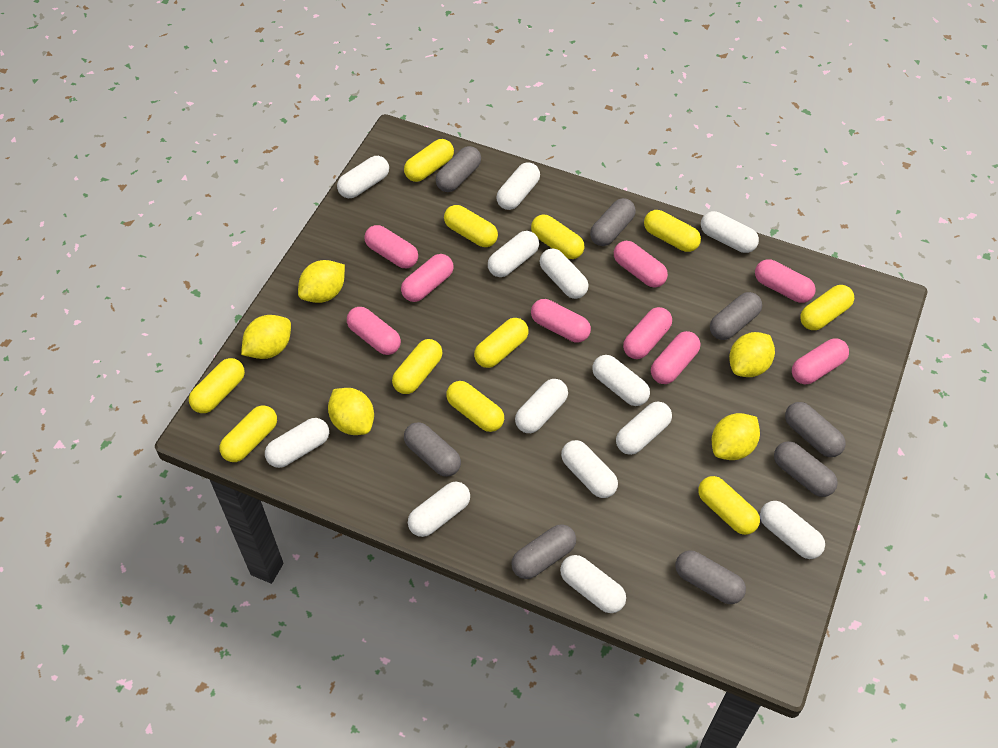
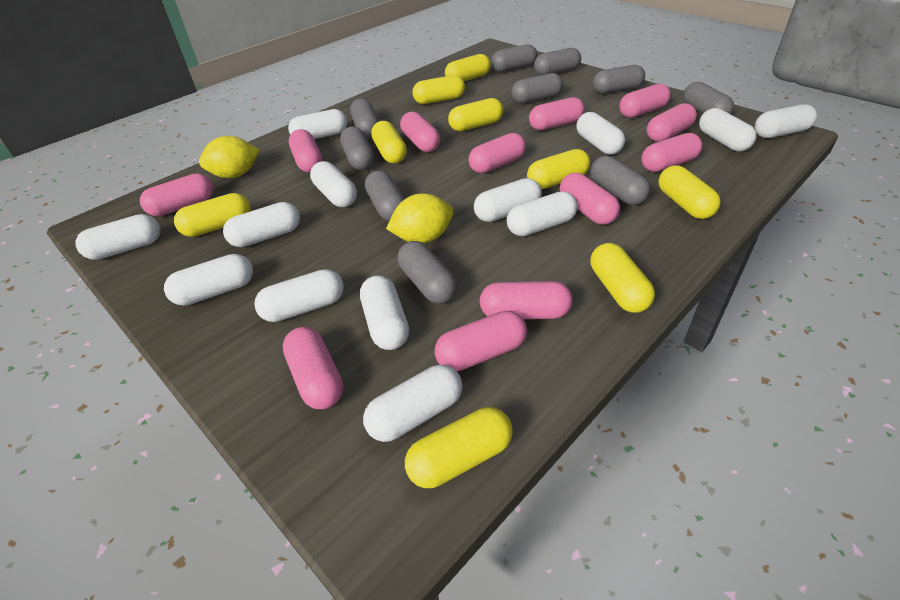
grey capsule: 8 -> 10
pink capsule: 9 -> 12
yellow capsule: 11 -> 9
yellow lemon: 5 -> 2

